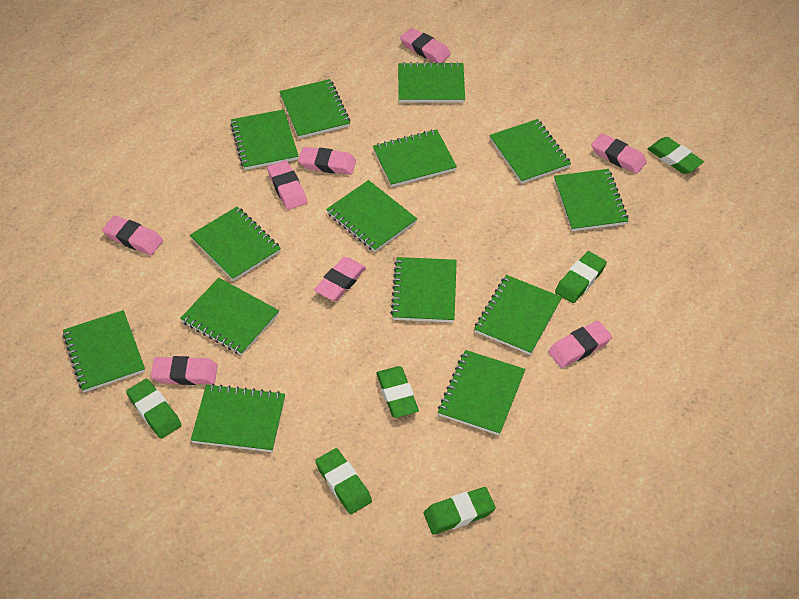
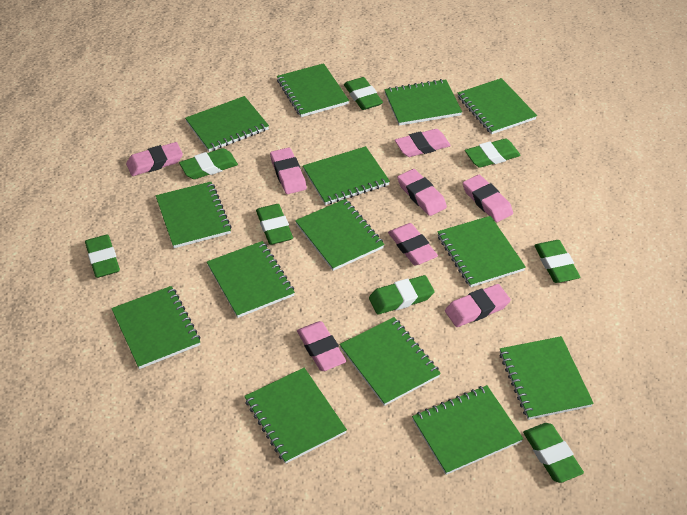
green eraser: 6 -> 8

